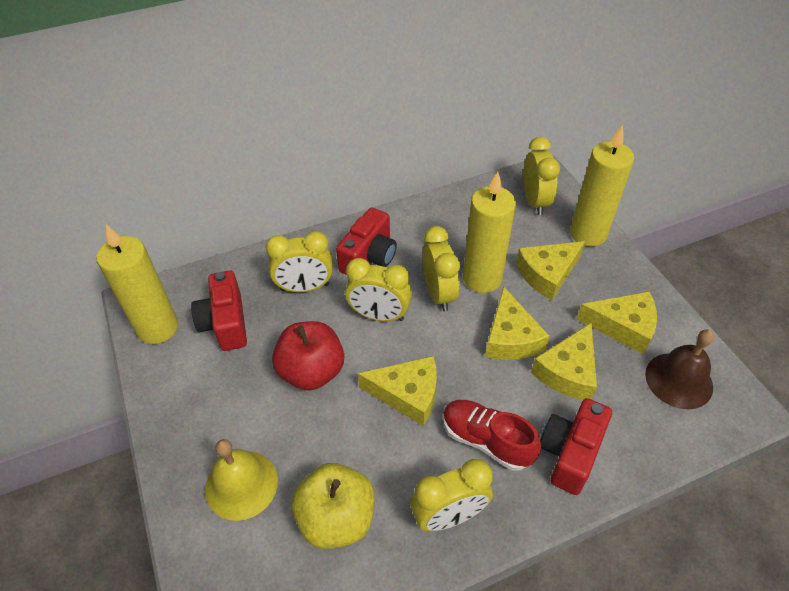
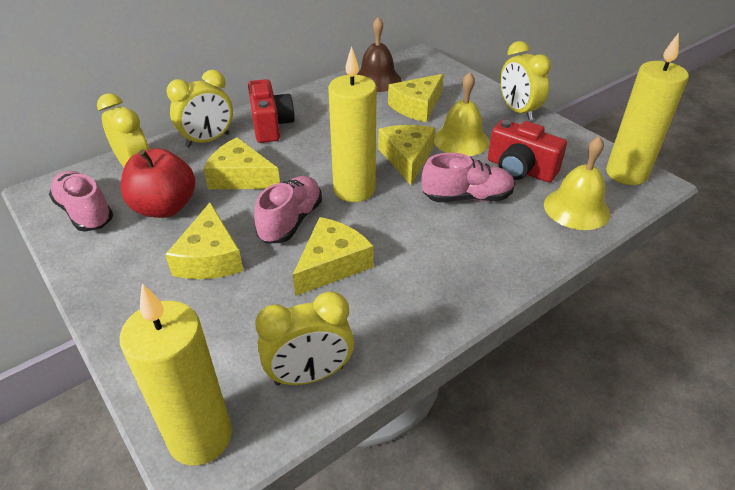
pink shoe: 0 -> 3
red camera: 3 -> 2
red shoe: 1 -> 0
yellow apple: 1 -> 0
yellow bell: 1 -> 2
yellow clock: 5 -> 4

